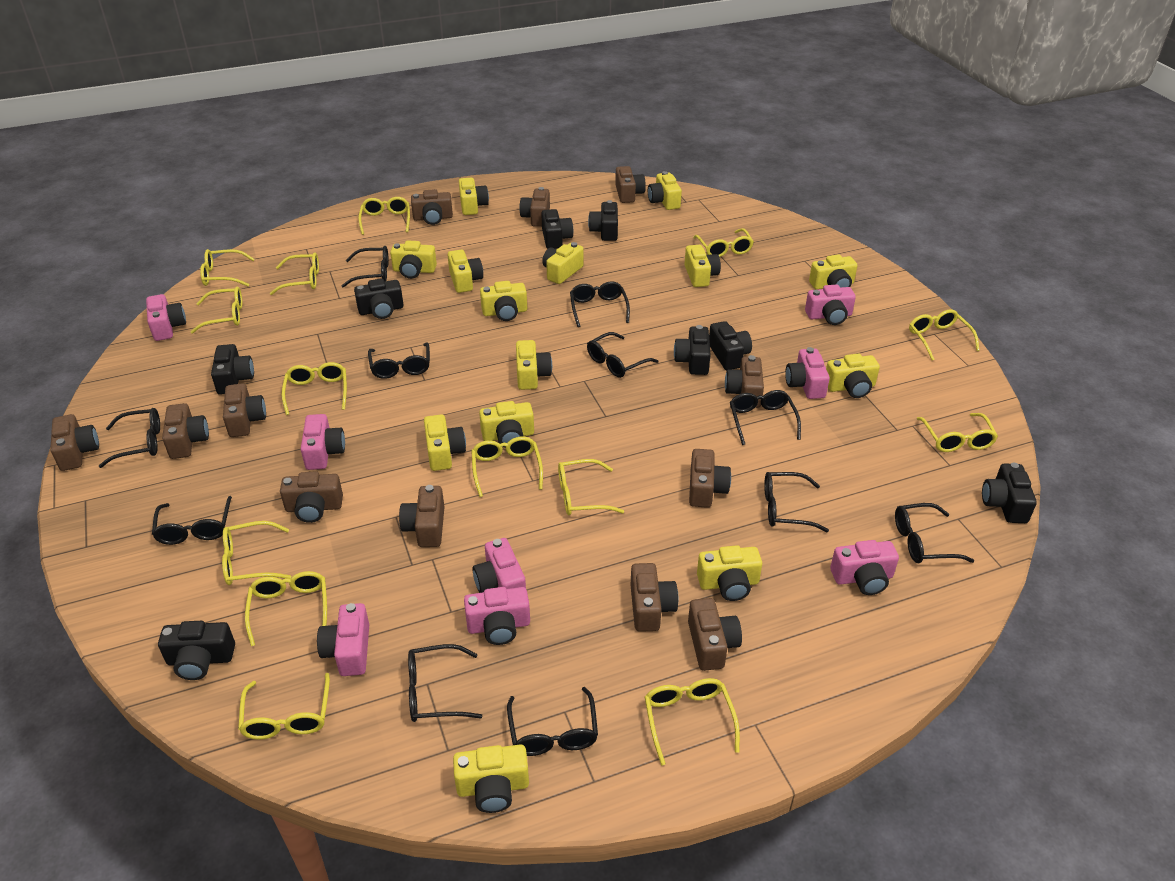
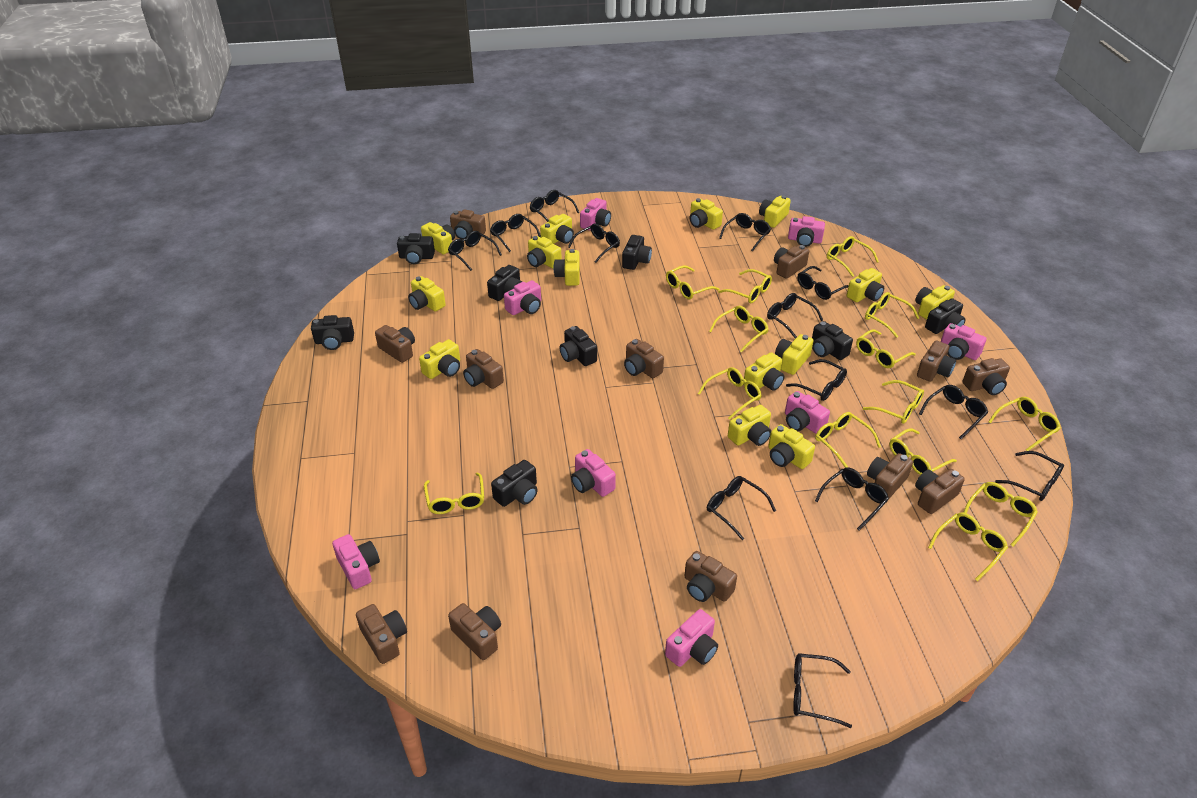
black glasses: 11 -> 13

